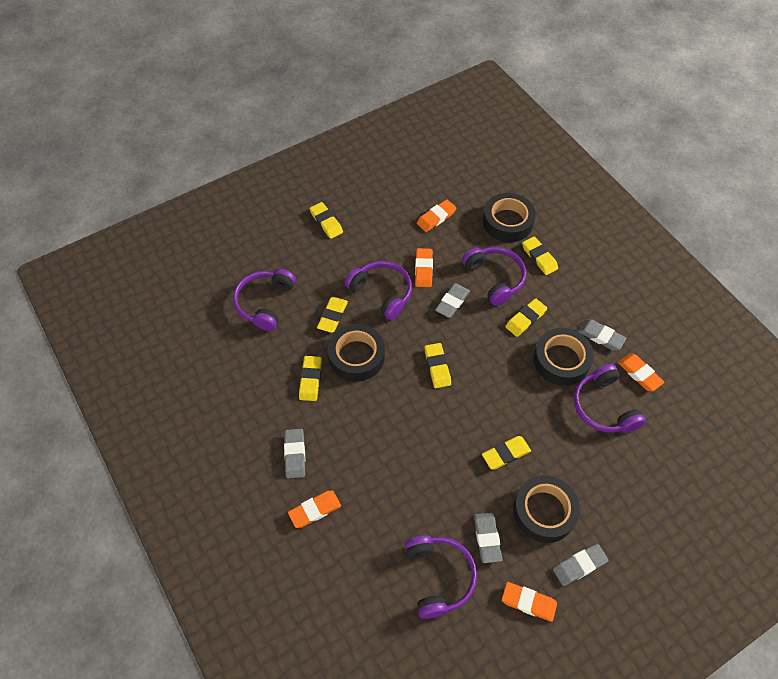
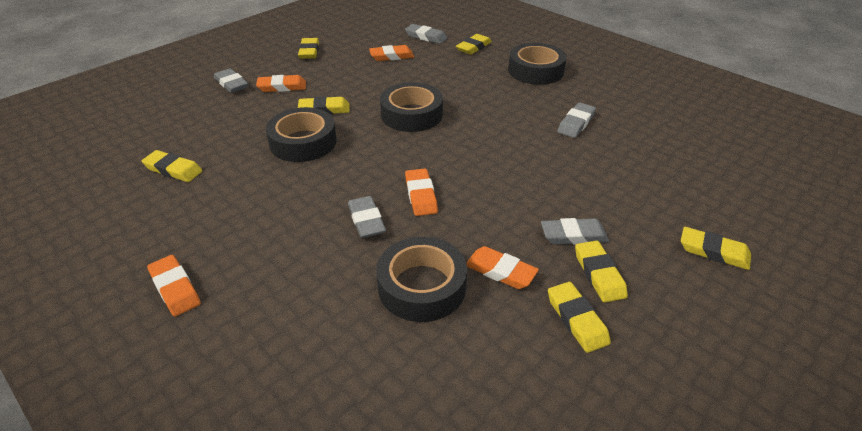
purple headphones: 5 -> 0

